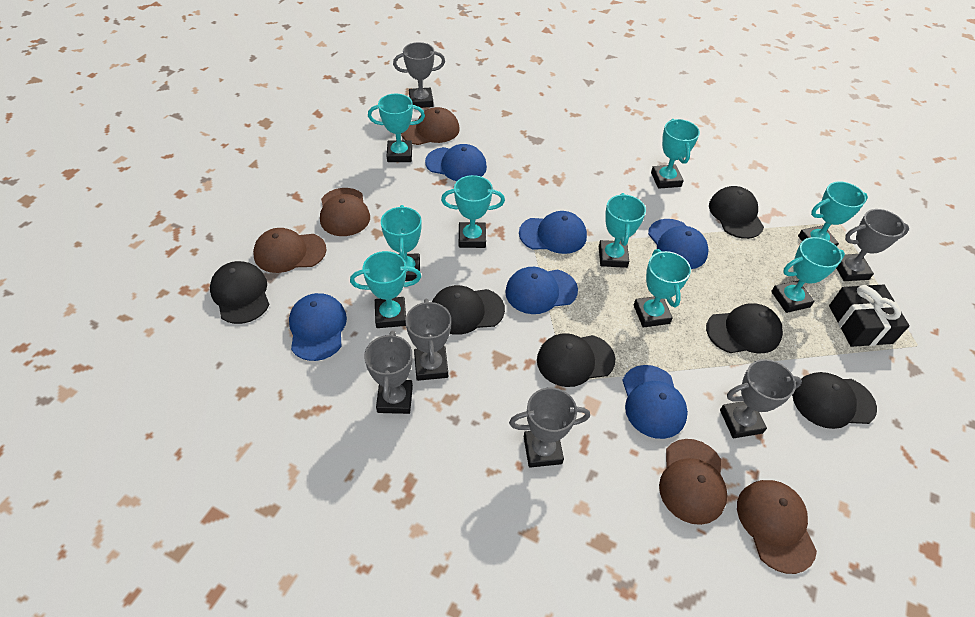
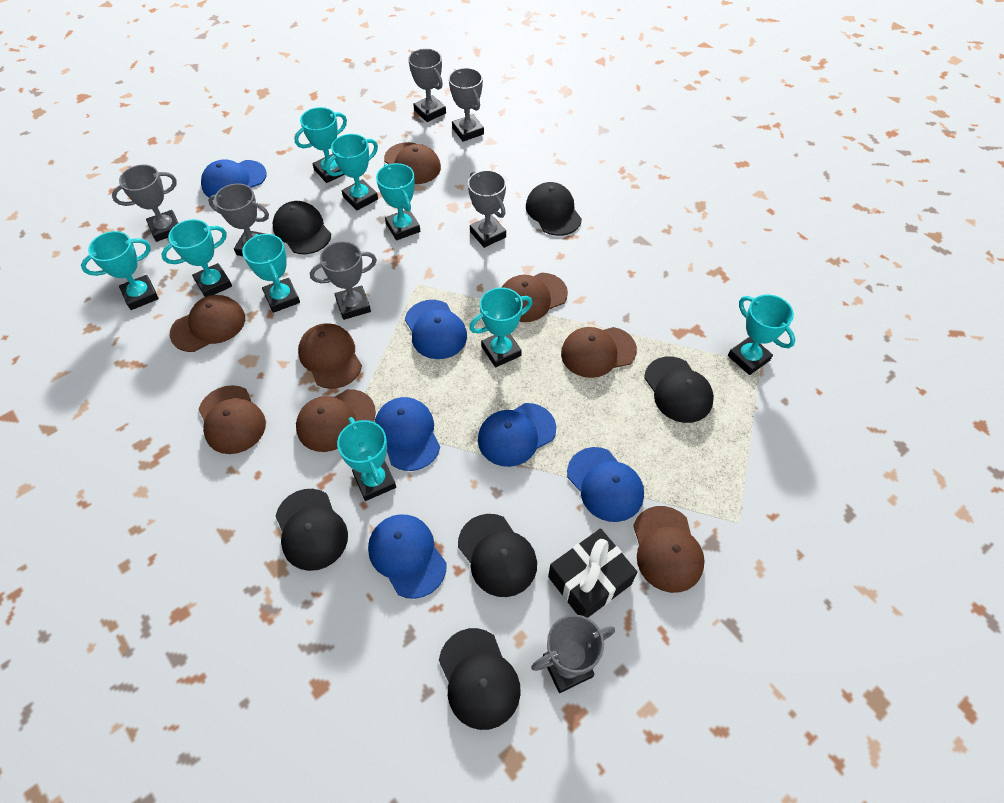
brown cap: 5 -> 8
grey trophy: 6 -> 7

